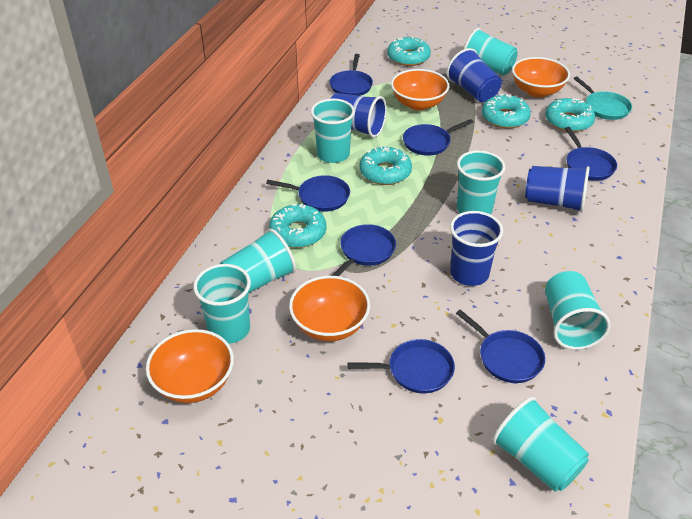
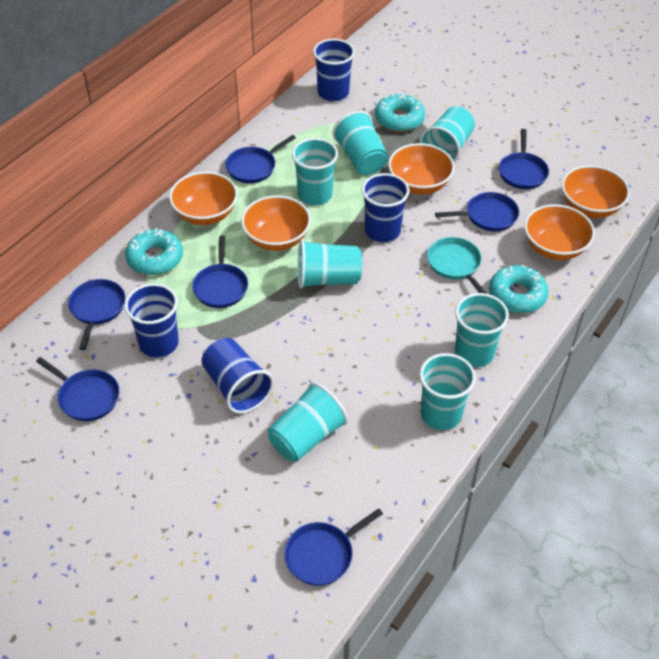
orange bowl: 4 -> 5
turquoise donut: 5 -> 3

